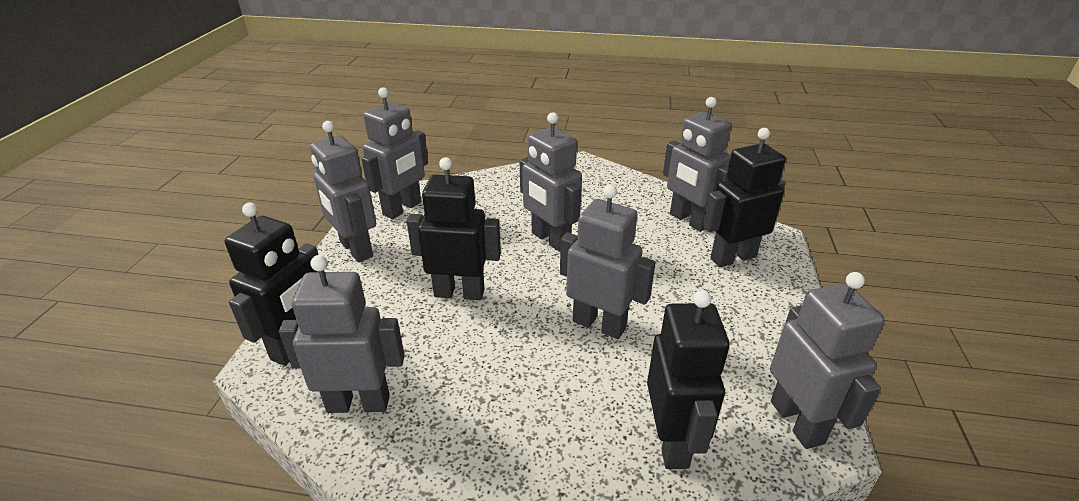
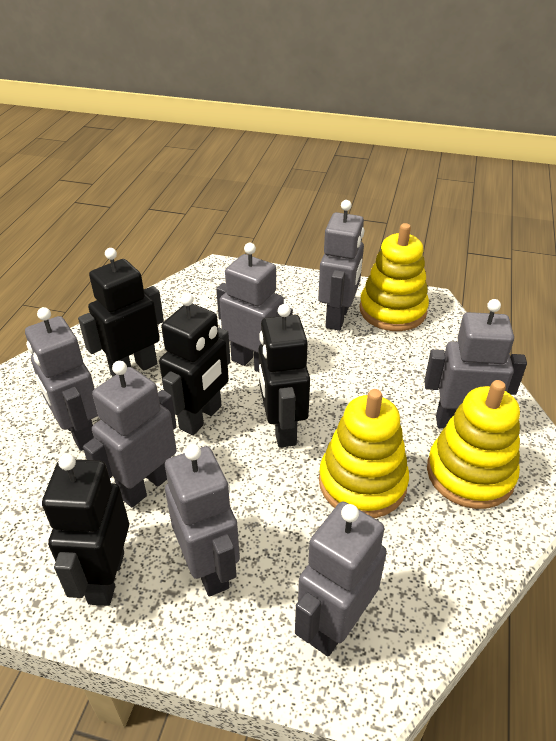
yellow stacking toy: 0 -> 3

